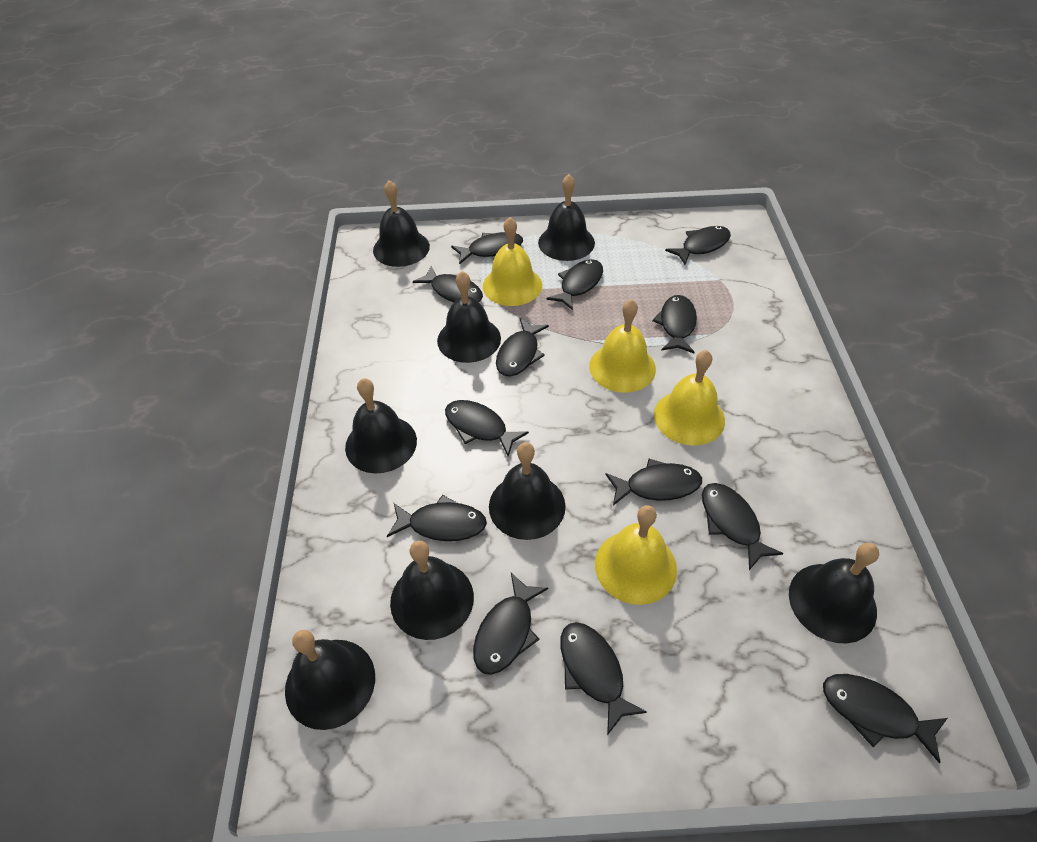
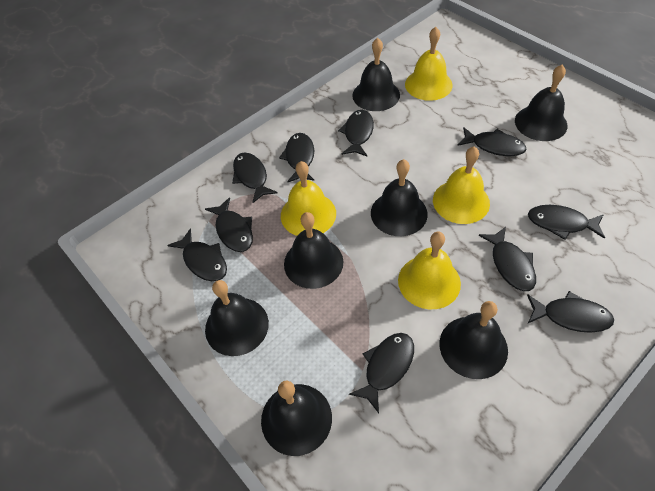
black bell: 8 -> 7
black fish: 13 -> 10

